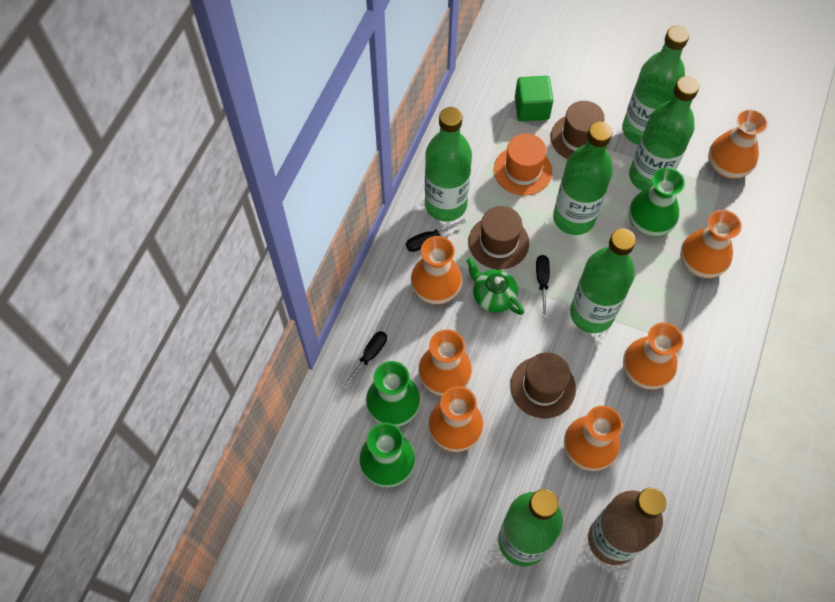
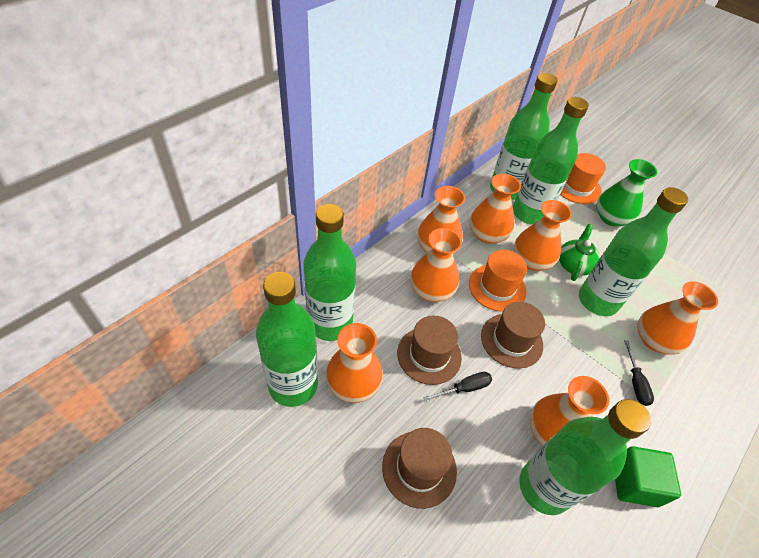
black screwdriver: 3 -> 2
brown bottle: 1 -> 0
green vase: 3 -> 1
orange hat: 1 -> 2

